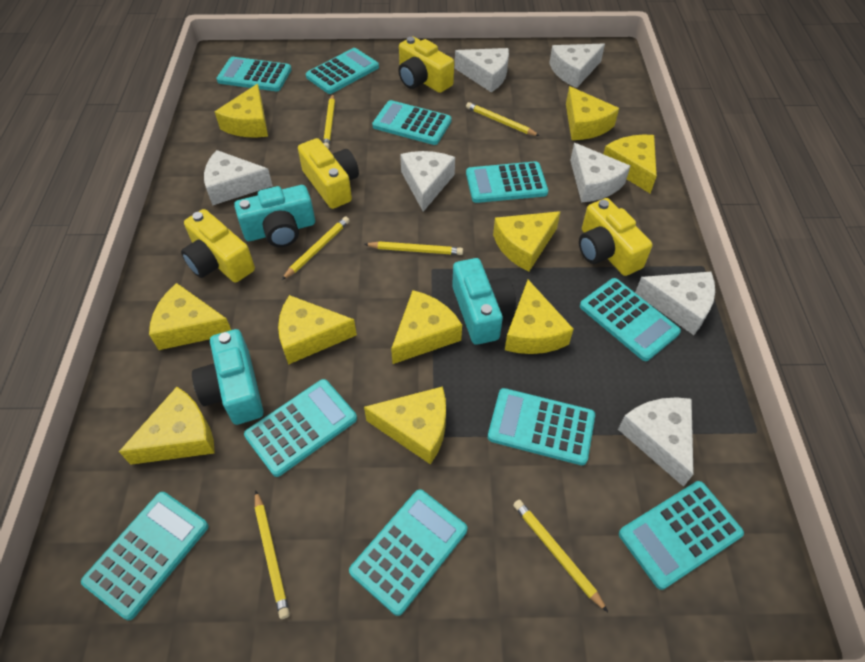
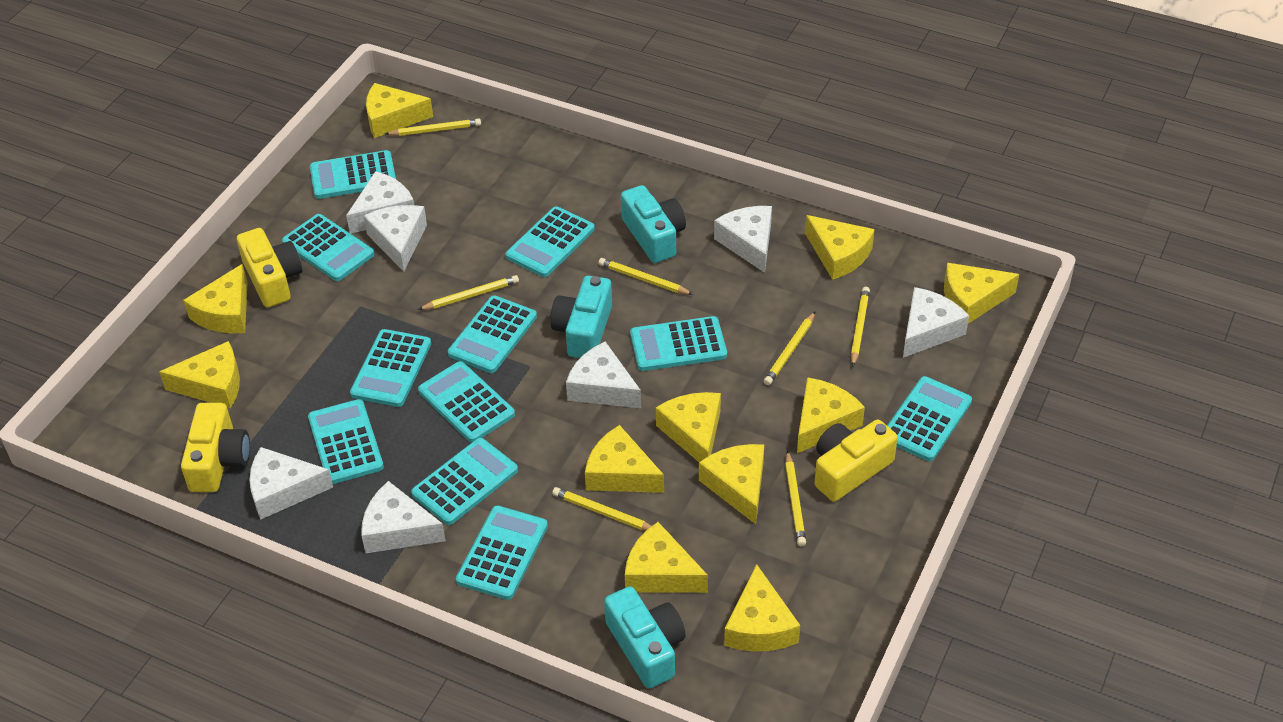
turquoise calculator: 10 -> 11
yellow camera: 4 -> 3
yellow cheese: 10 -> 11
yellow pencil: 6 -> 7

